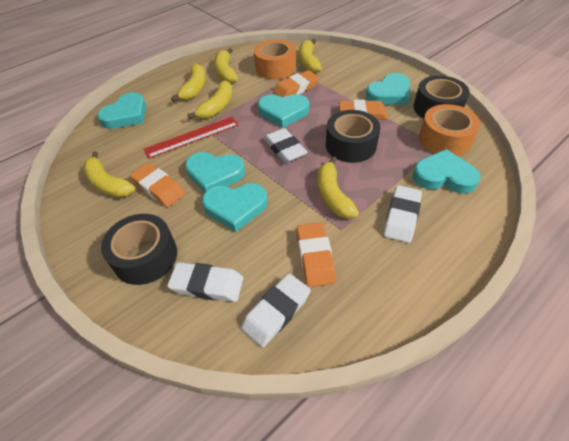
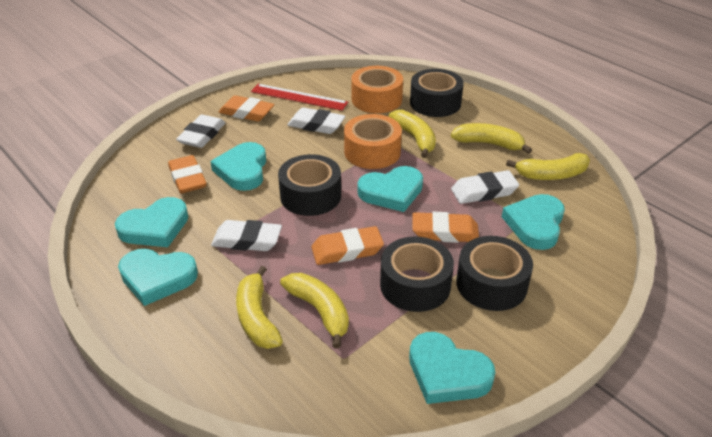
black tape: 3 -> 4
yellow banana: 6 -> 5

